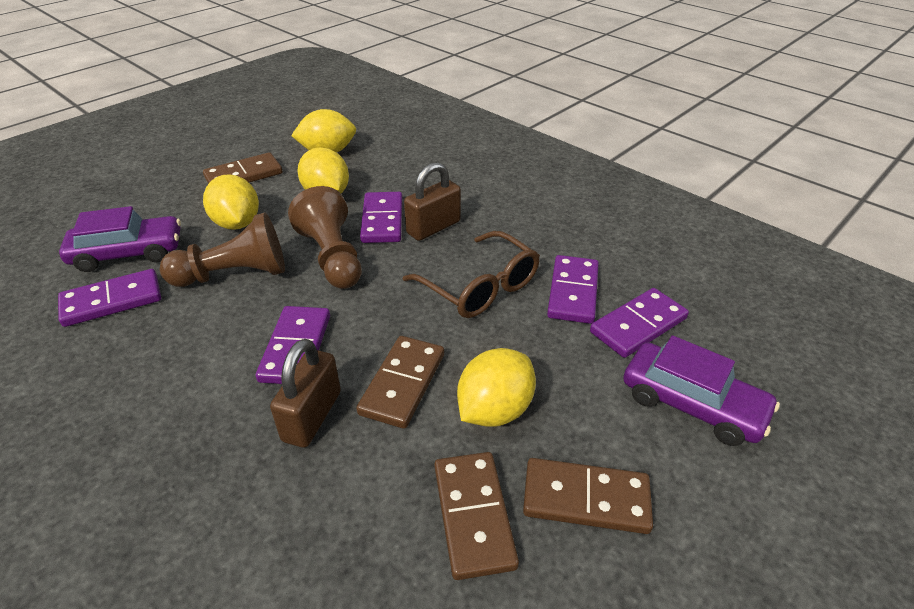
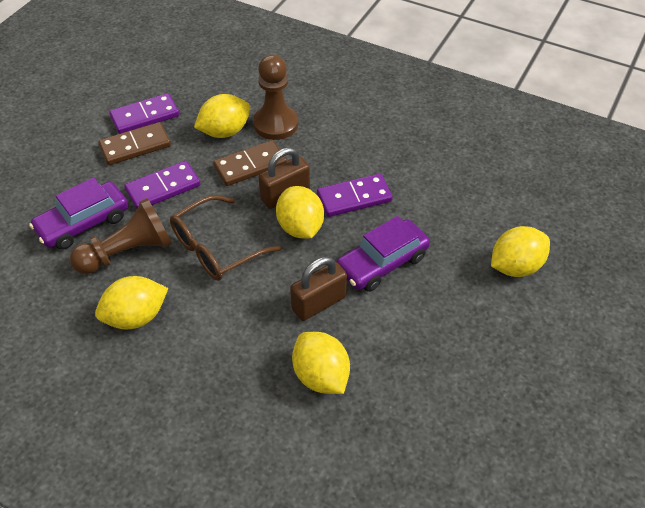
brown domino: 4 -> 2
purple domino: 5 -> 3
yellow lemon: 4 -> 5

